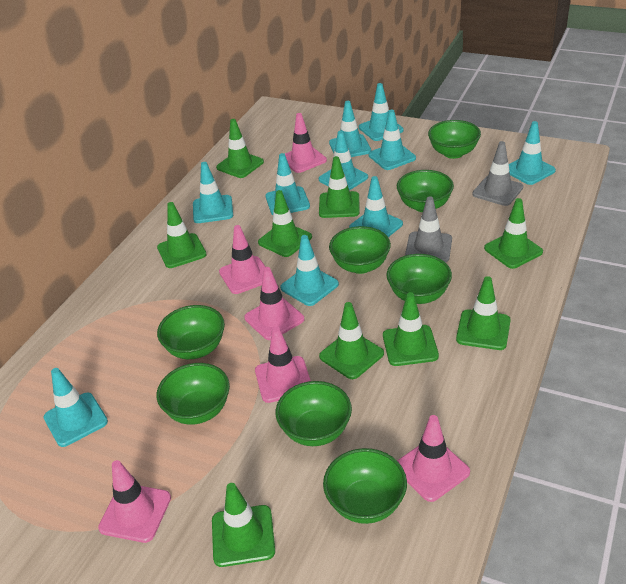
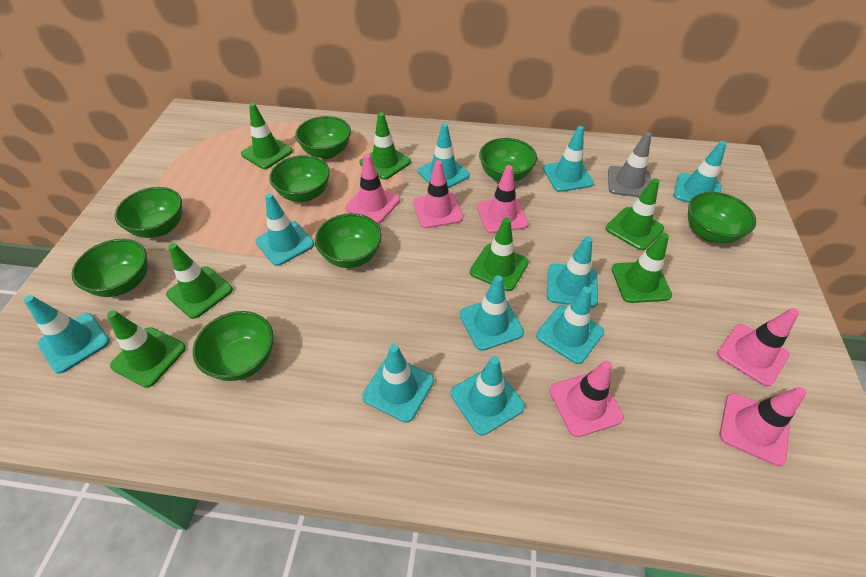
green traffic cone: 9 -> 7
grey traffic cone: 2 -> 1

